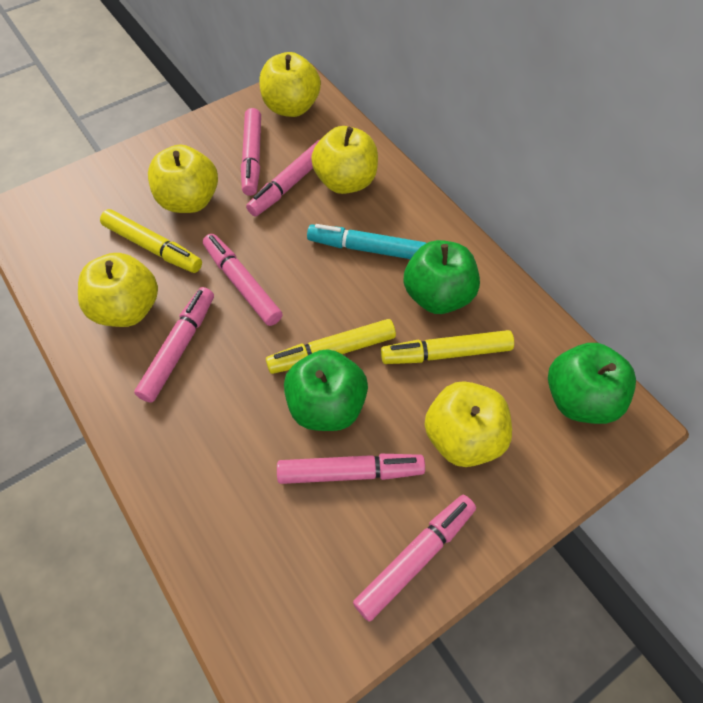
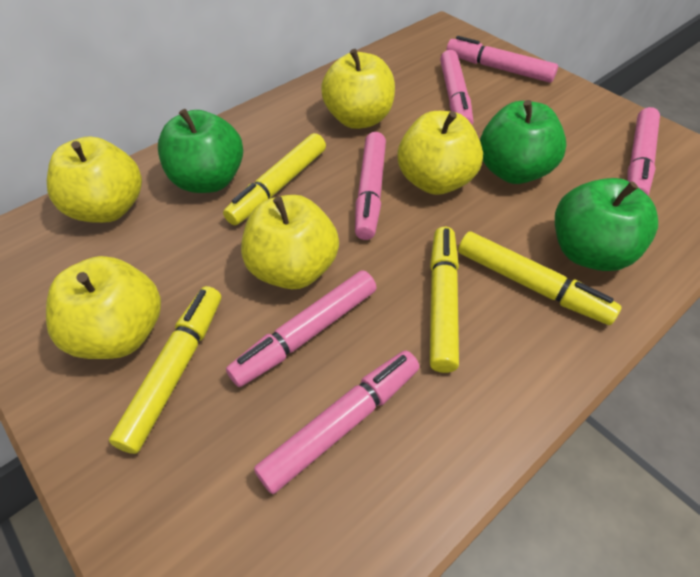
turquoise marker: 1 -> 0
yellow marker: 3 -> 4

